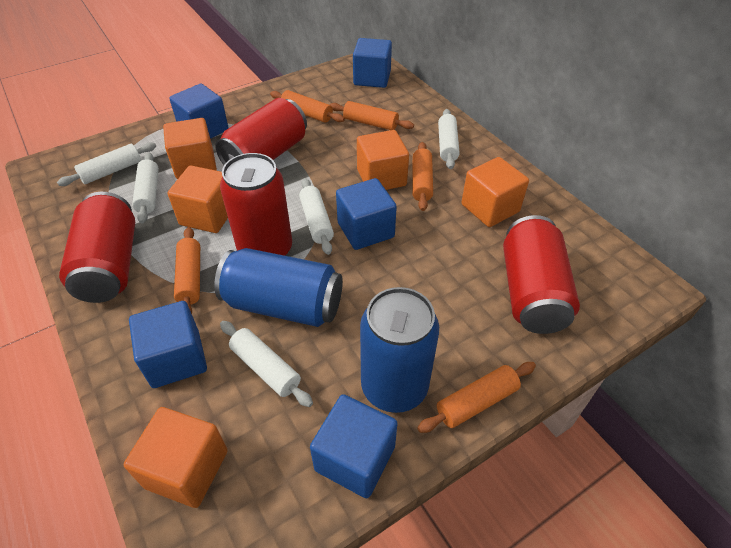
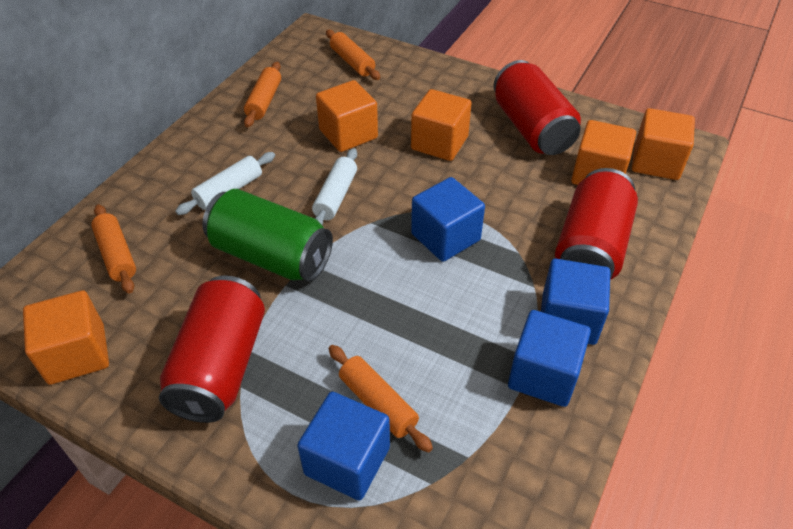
blue can: 2 -> 0
blue cube: 5 -> 4
green can: 0 -> 1
orange rolling pin: 5 -> 4
red can: 4 -> 3
white rolling pin: 5 -> 2

